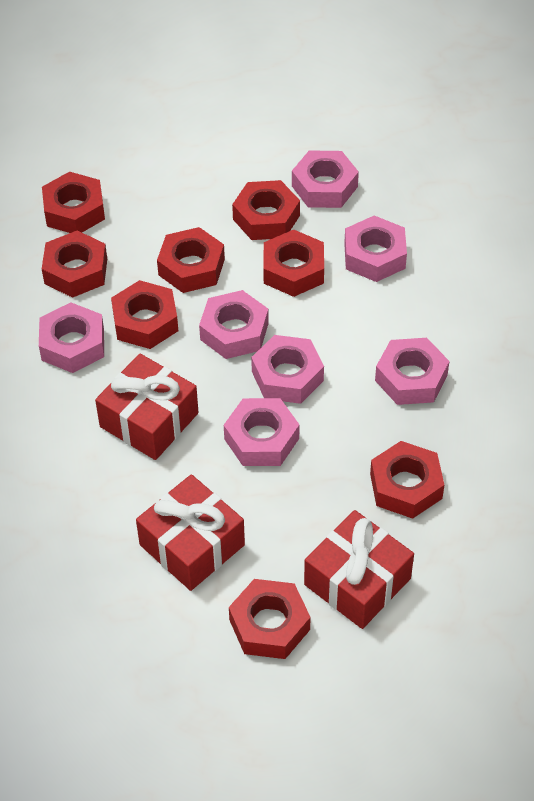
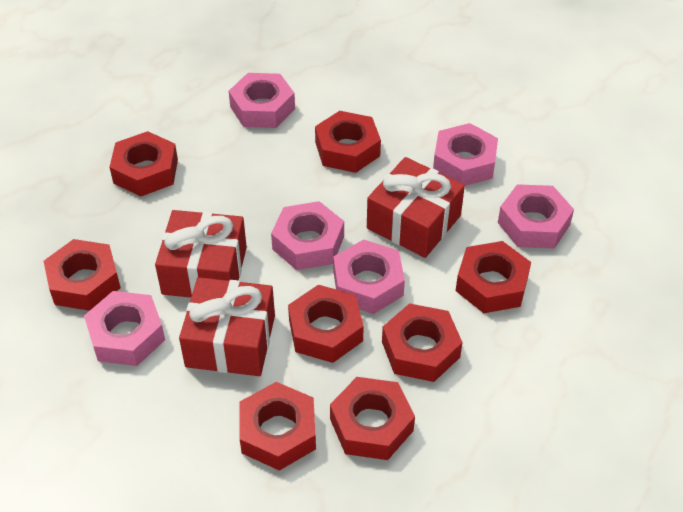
pink nut: 7 -> 6

